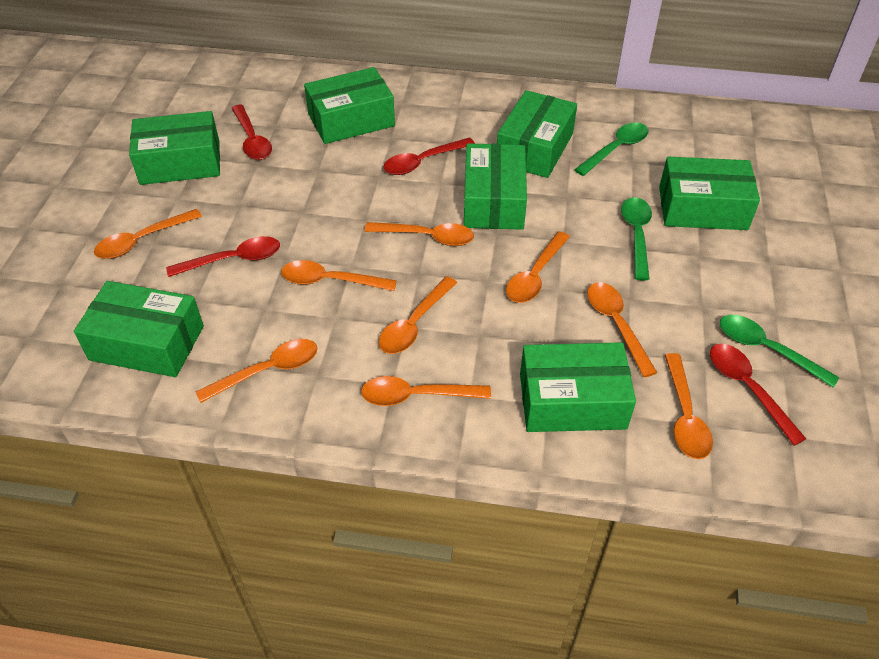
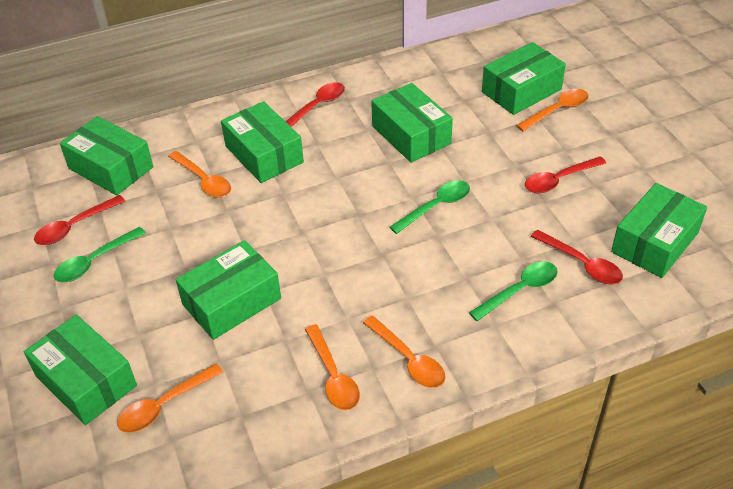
orange spoon: 9 -> 5

